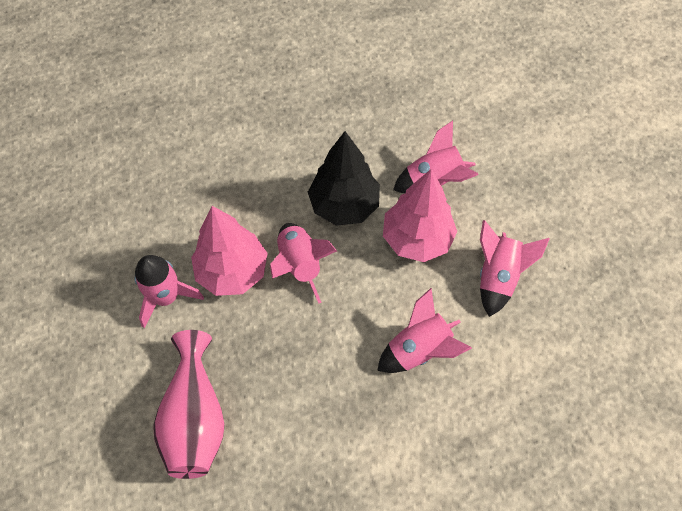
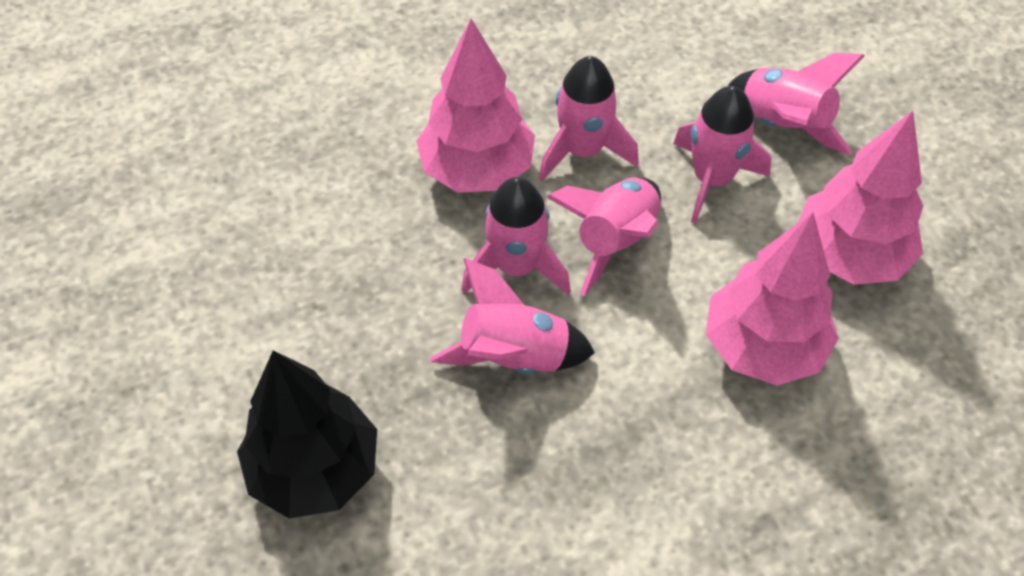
pink rocket: 5 -> 6
pink tree: 2 -> 3
pink vase: 1 -> 0

